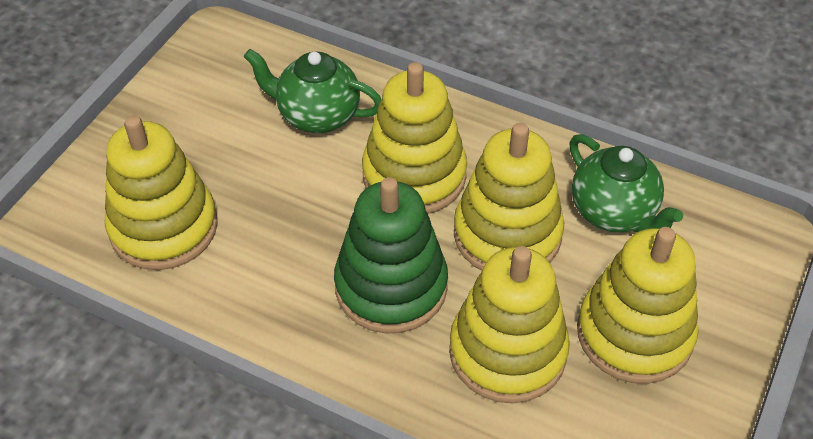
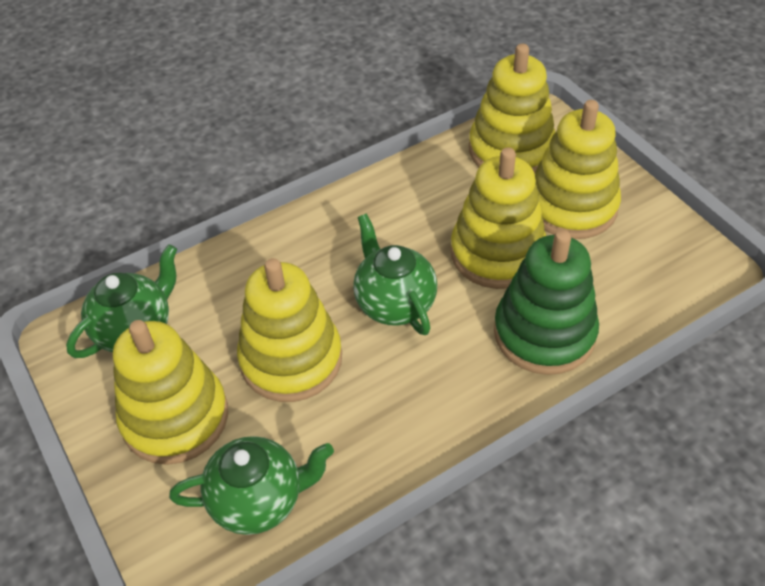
green teapot: 2 -> 3

